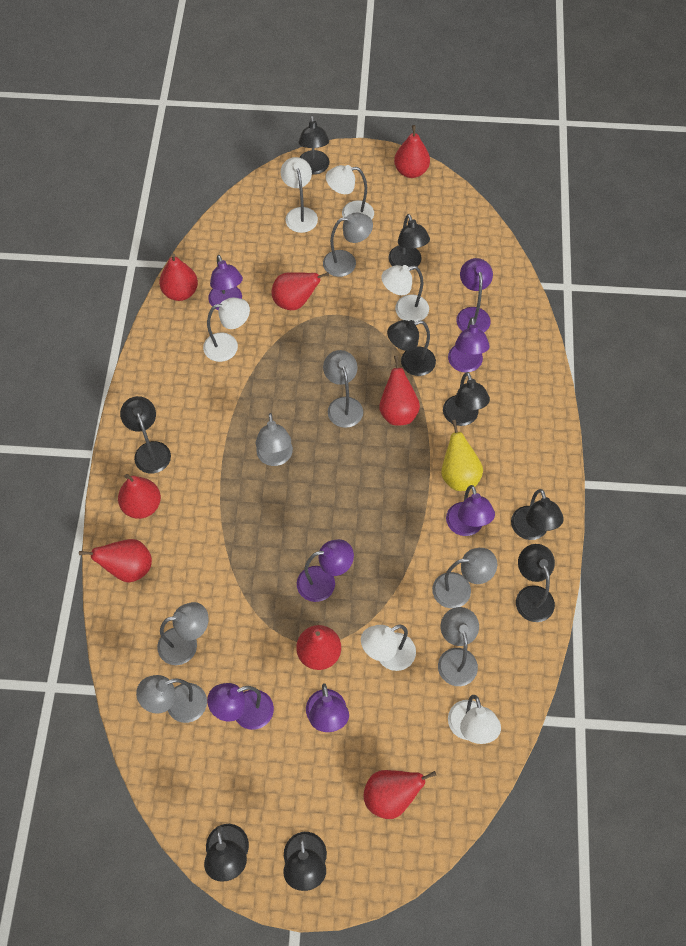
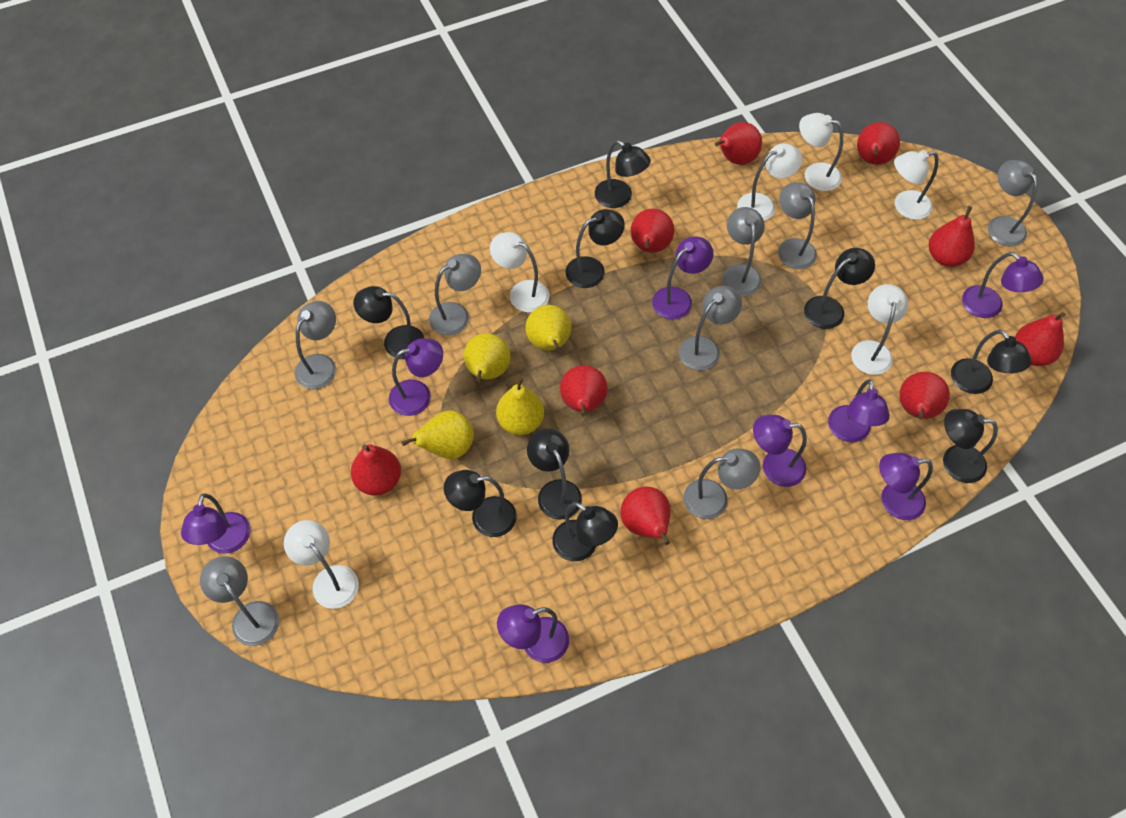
grey lamp: 7 -> 8
purple lamp: 7 -> 8
red pear: 8 -> 9
yellow pear: 1 -> 4

